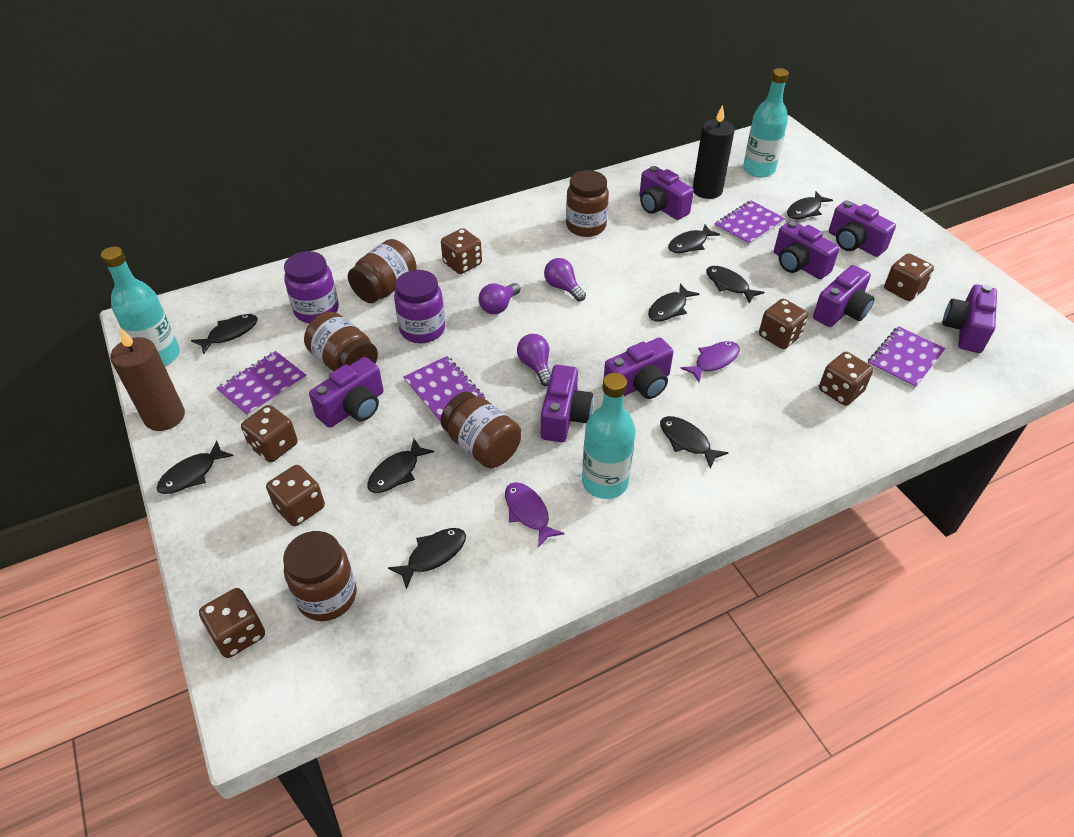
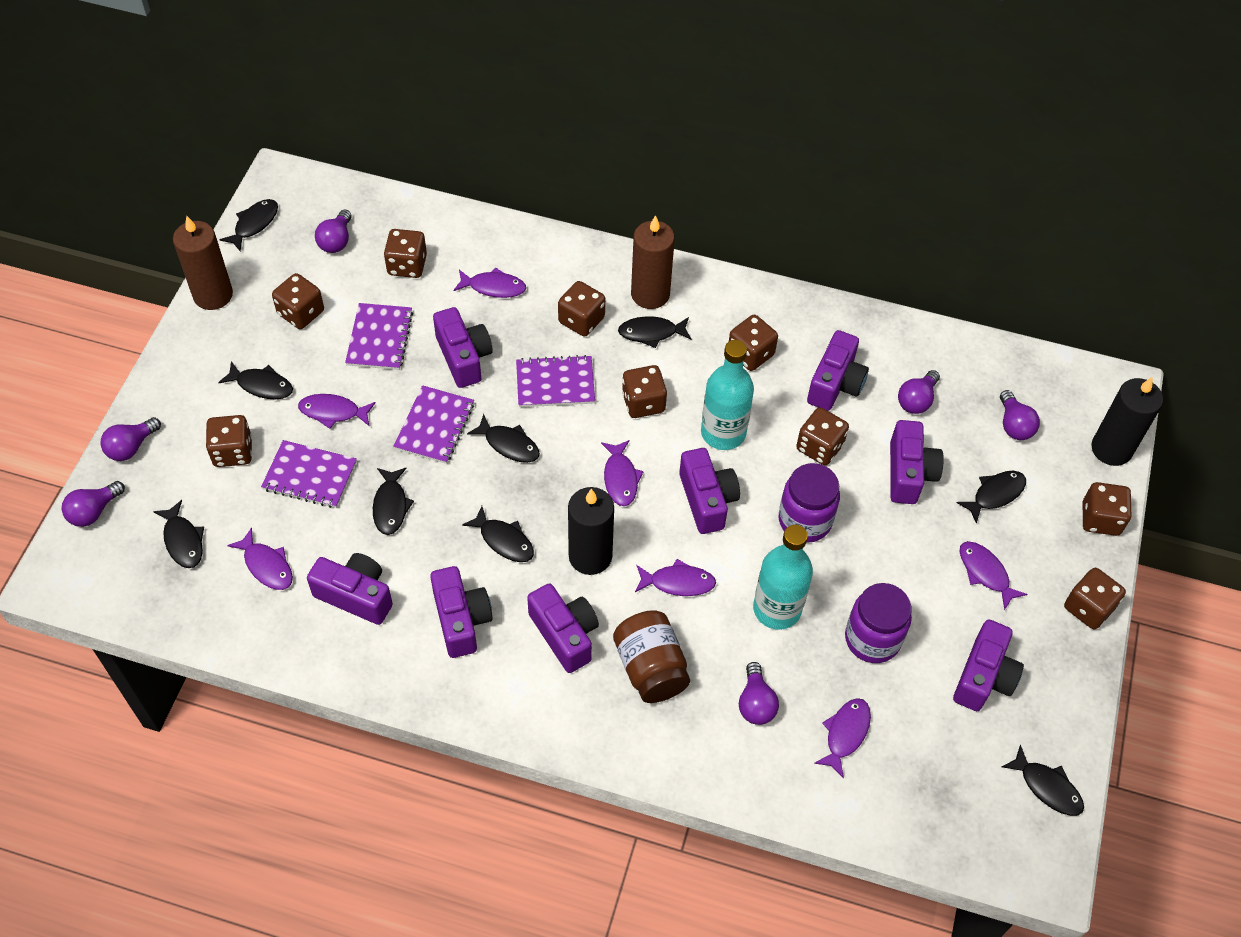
black candle: 1 -> 2
brown candle: 1 -> 2
brown dice: 7 -> 9
brown jar: 5 -> 1
purple fish: 2 -> 7
purple light bulb: 3 -> 6
turquoise bottle: 3 -> 2

